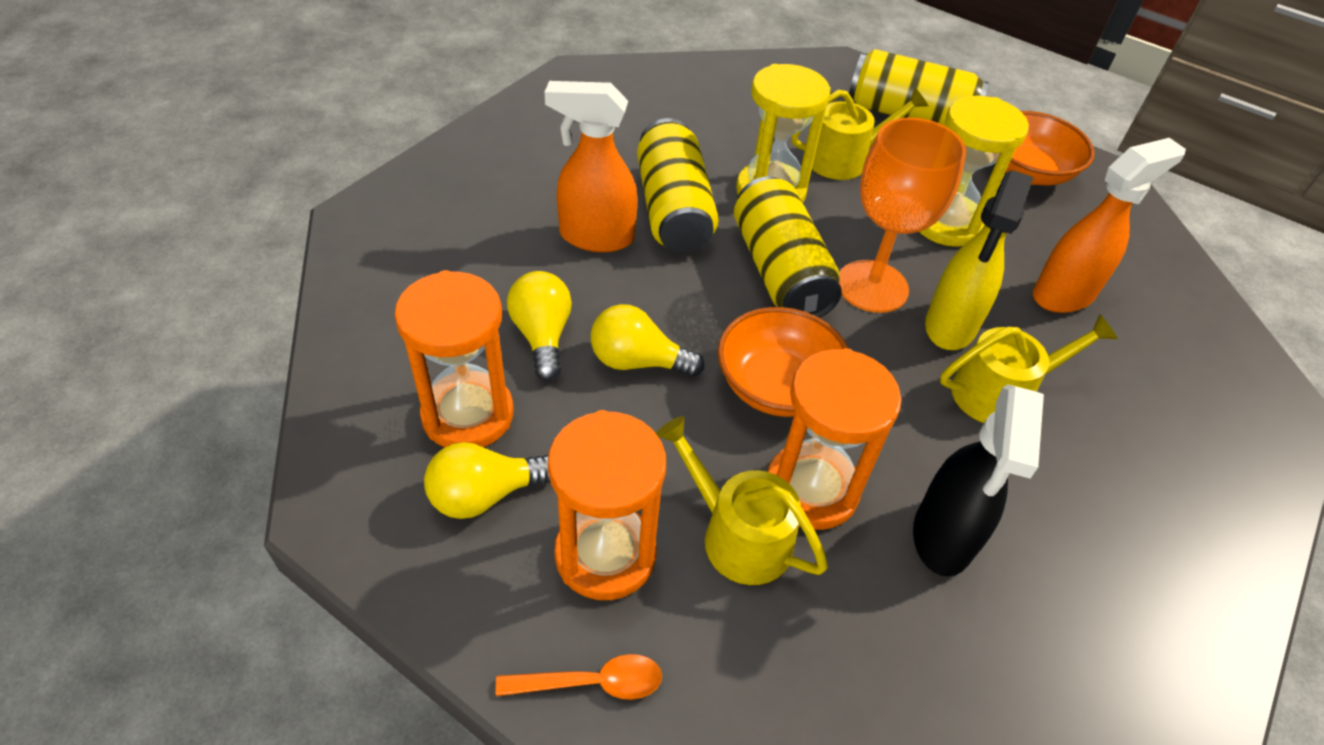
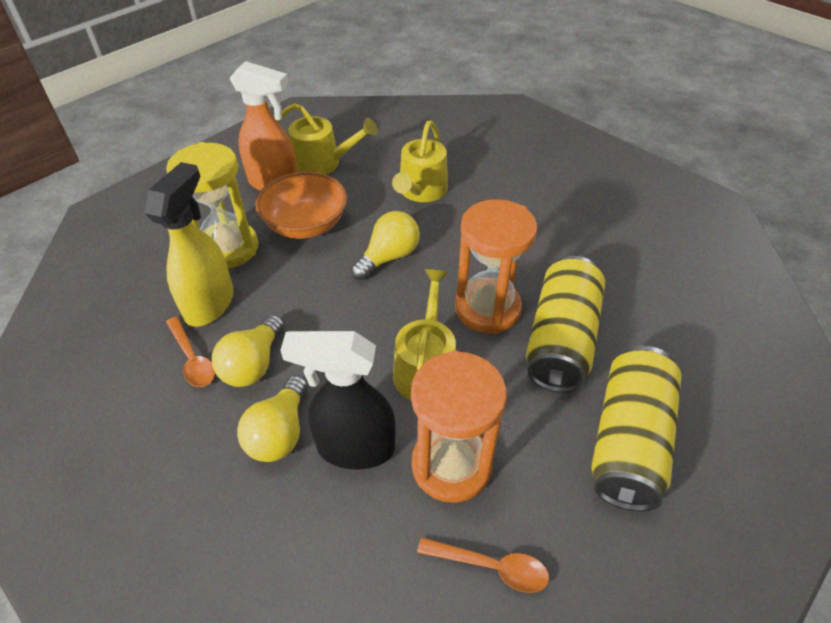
orange bowl: 2 -> 1
orange goblet: 1 -> 0
orange hourglass: 3 -> 2
orange spoon: 1 -> 2
orange spray bottle: 2 -> 1
yellow can: 3 -> 2
yellow hourglass: 2 -> 1

